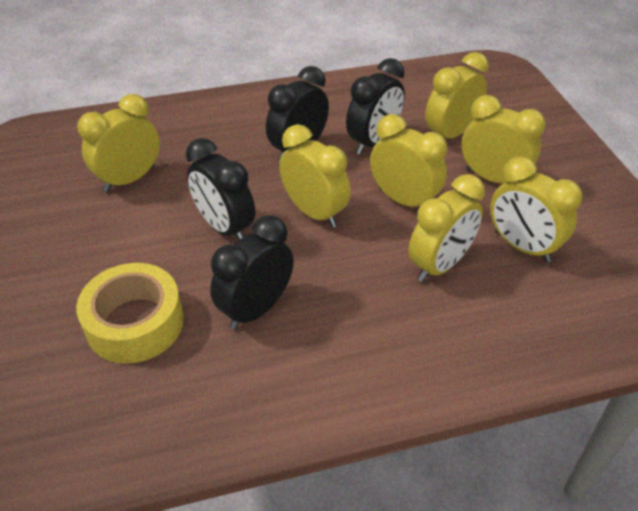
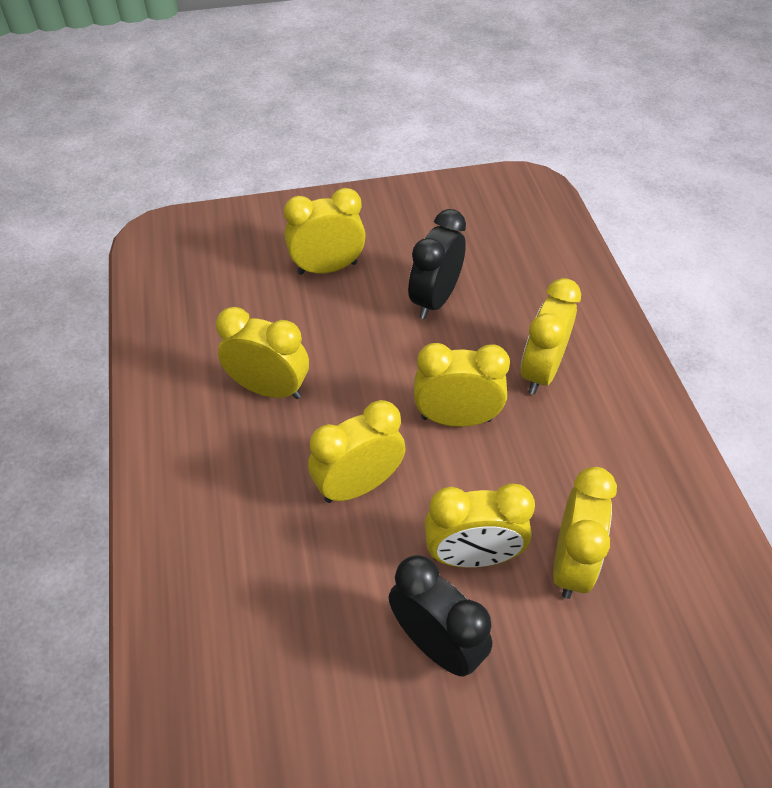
black clock: 4 -> 2
yellow tape: 1 -> 0

